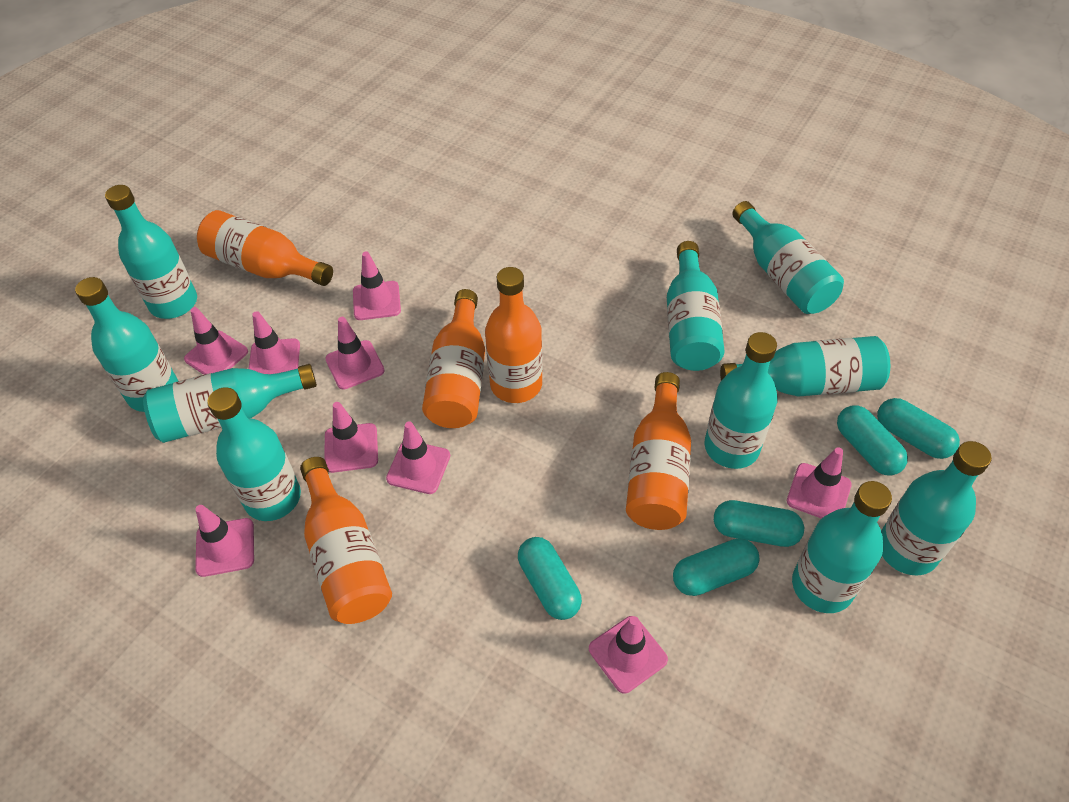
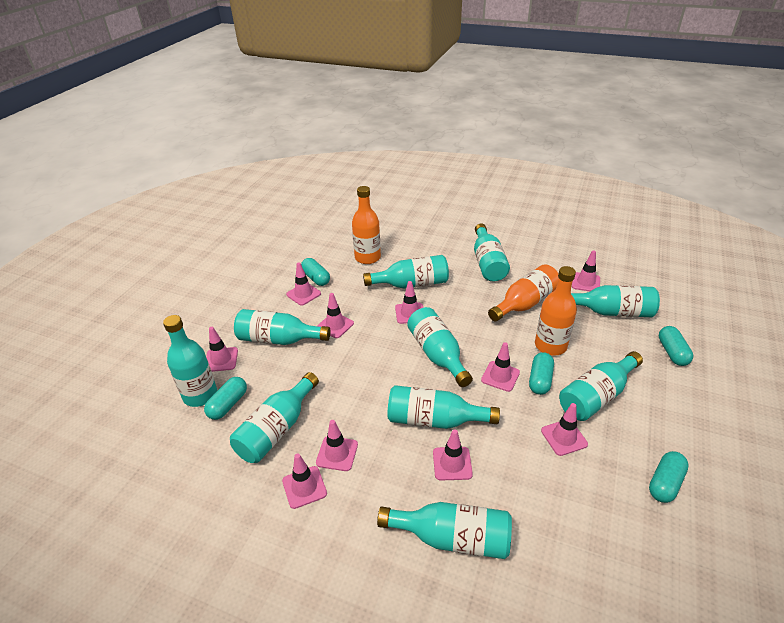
orange bottle: 5 -> 3
pink traffic cone: 9 -> 10

